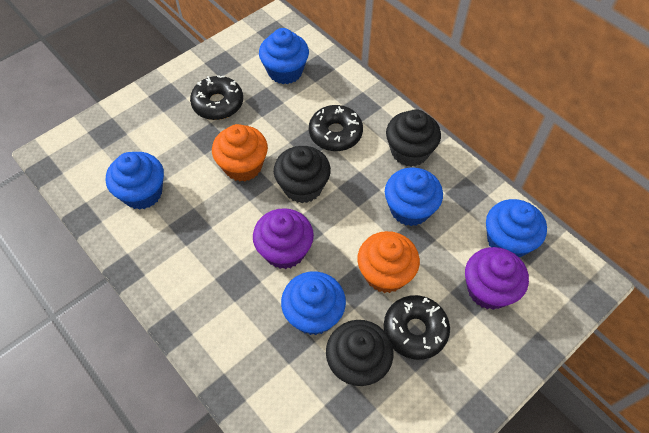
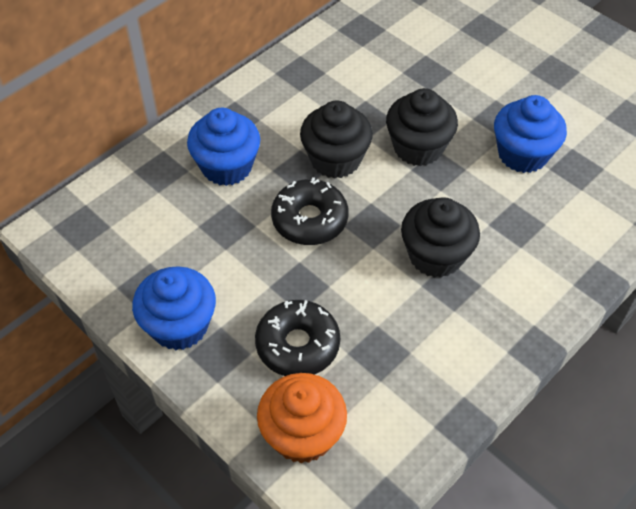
black donut: 3 -> 2
blue cupcake: 5 -> 3
orange cupcake: 2 -> 1
purple cupcake: 2 -> 0

